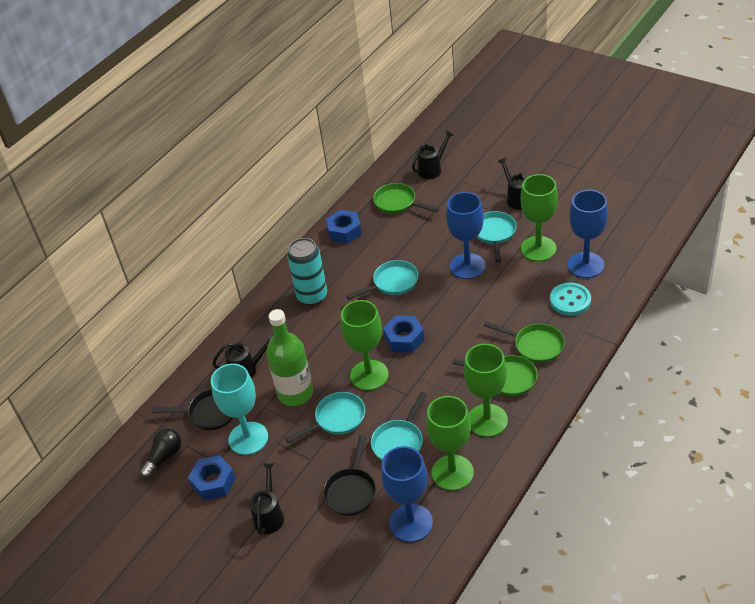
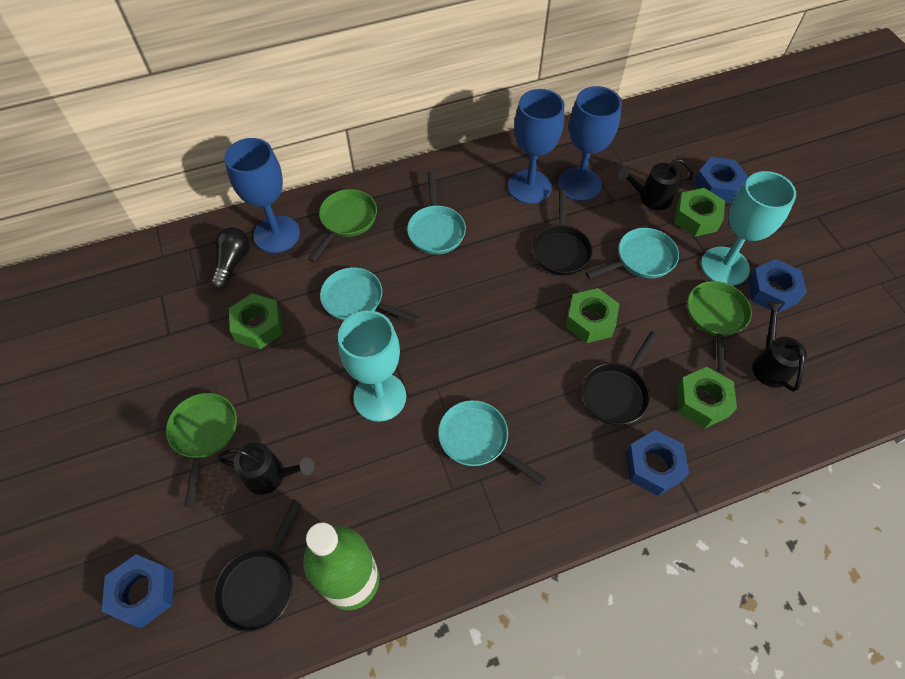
black pan: 2 -> 3
black watering can: 4 -> 3
blue nut: 3 -> 4
green goblet: 4 -> 0
green nut: 0 -> 4
turquoise button: 1 -> 0
turquoise can: 1 -> 0
turquoise goblet: 1 -> 2

